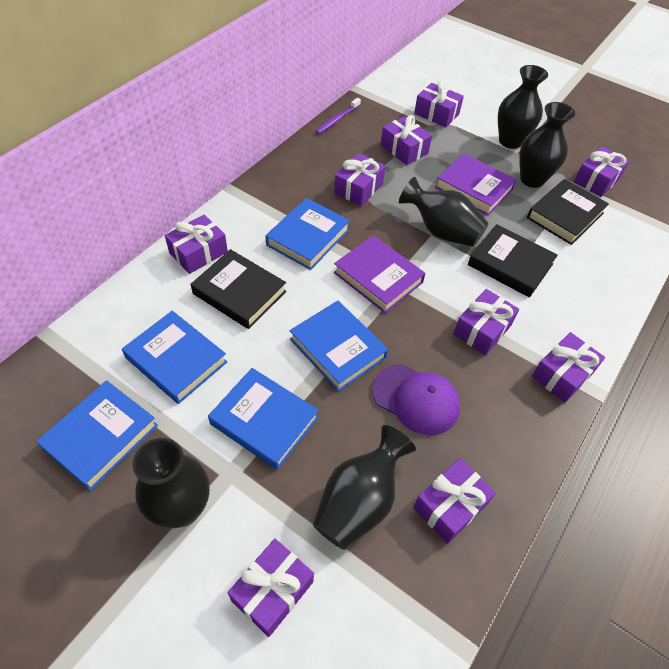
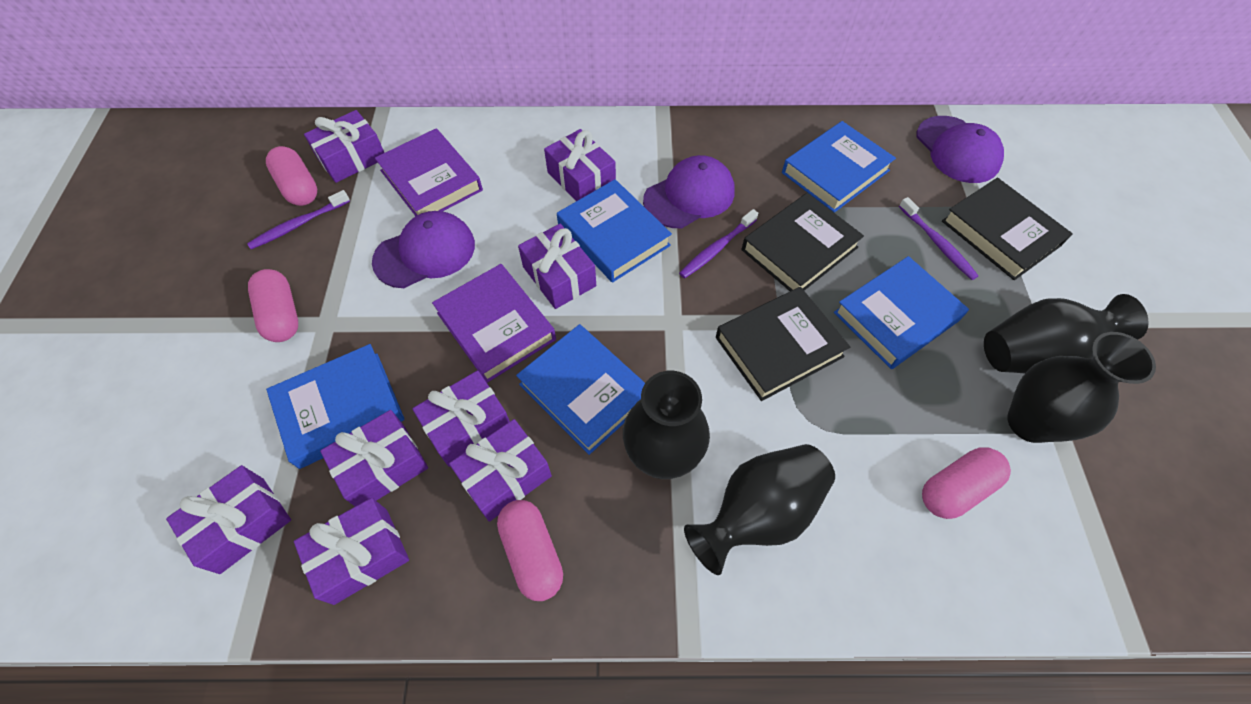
black vase: 5 -> 4
pink capsule: 0 -> 4
purple cap: 1 -> 3
purple gift: 9 -> 8
purple toothbrush: 1 -> 3

